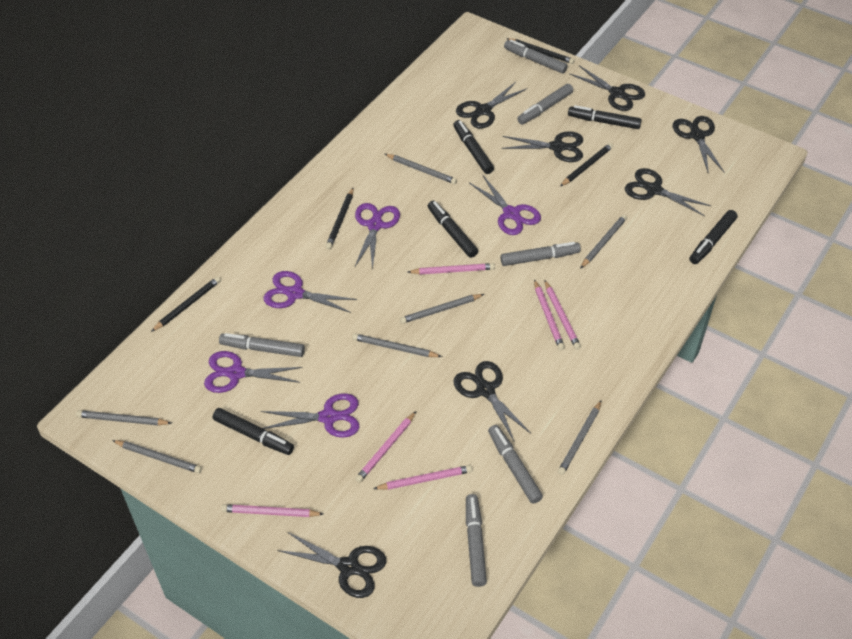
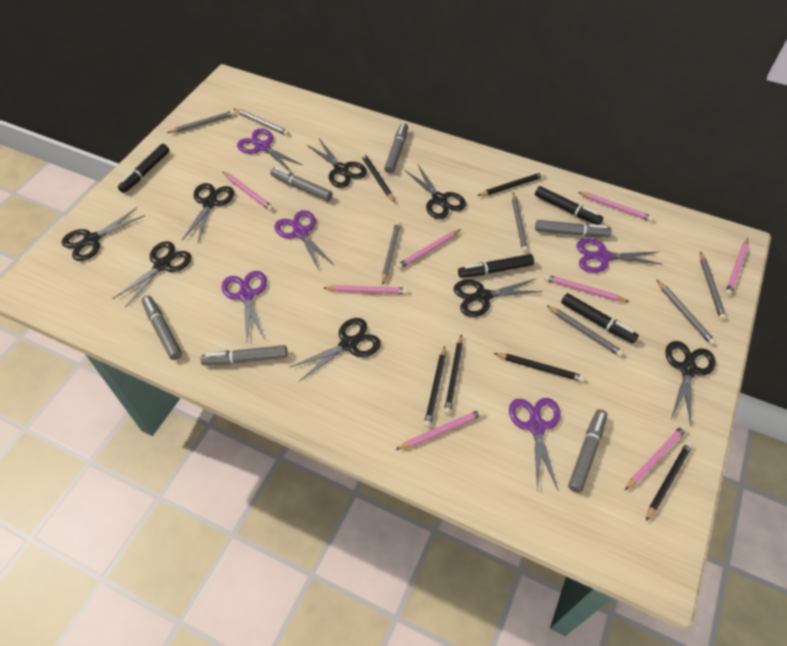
black marker: 5 -> 4
black pencil: 4 -> 6
black scissors: 7 -> 8
pink pencil: 6 -> 8

